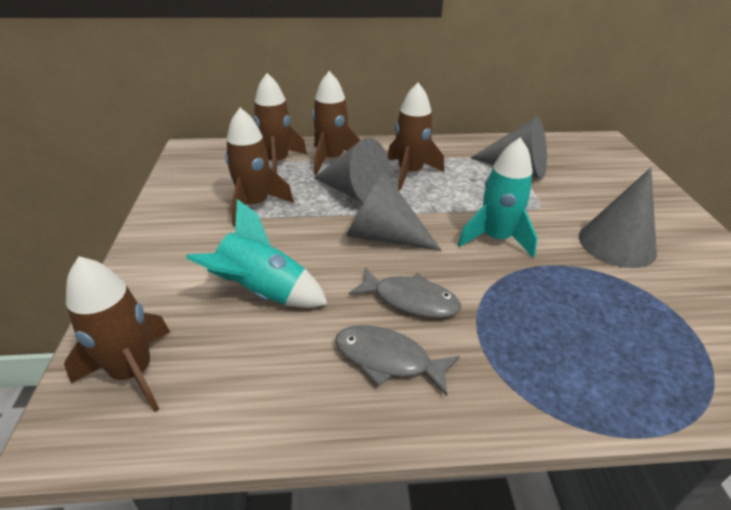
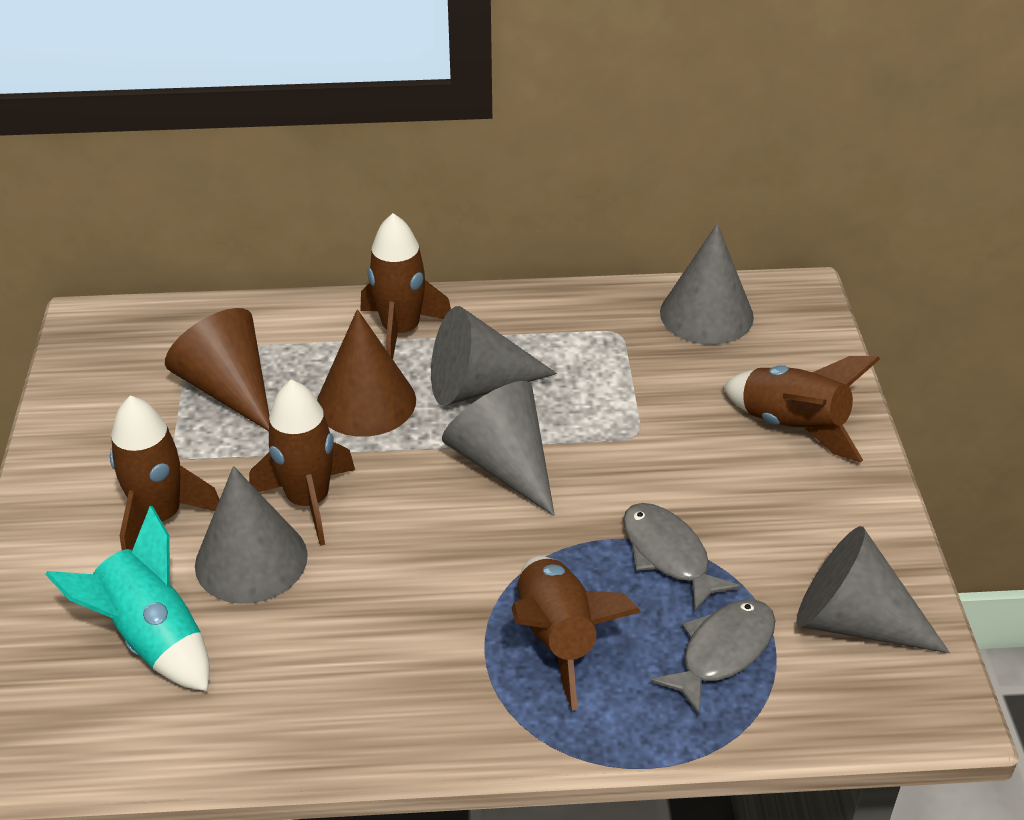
brown cone: 0 -> 2
grey cone: 4 -> 5
turquoise rocket: 2 -> 1

